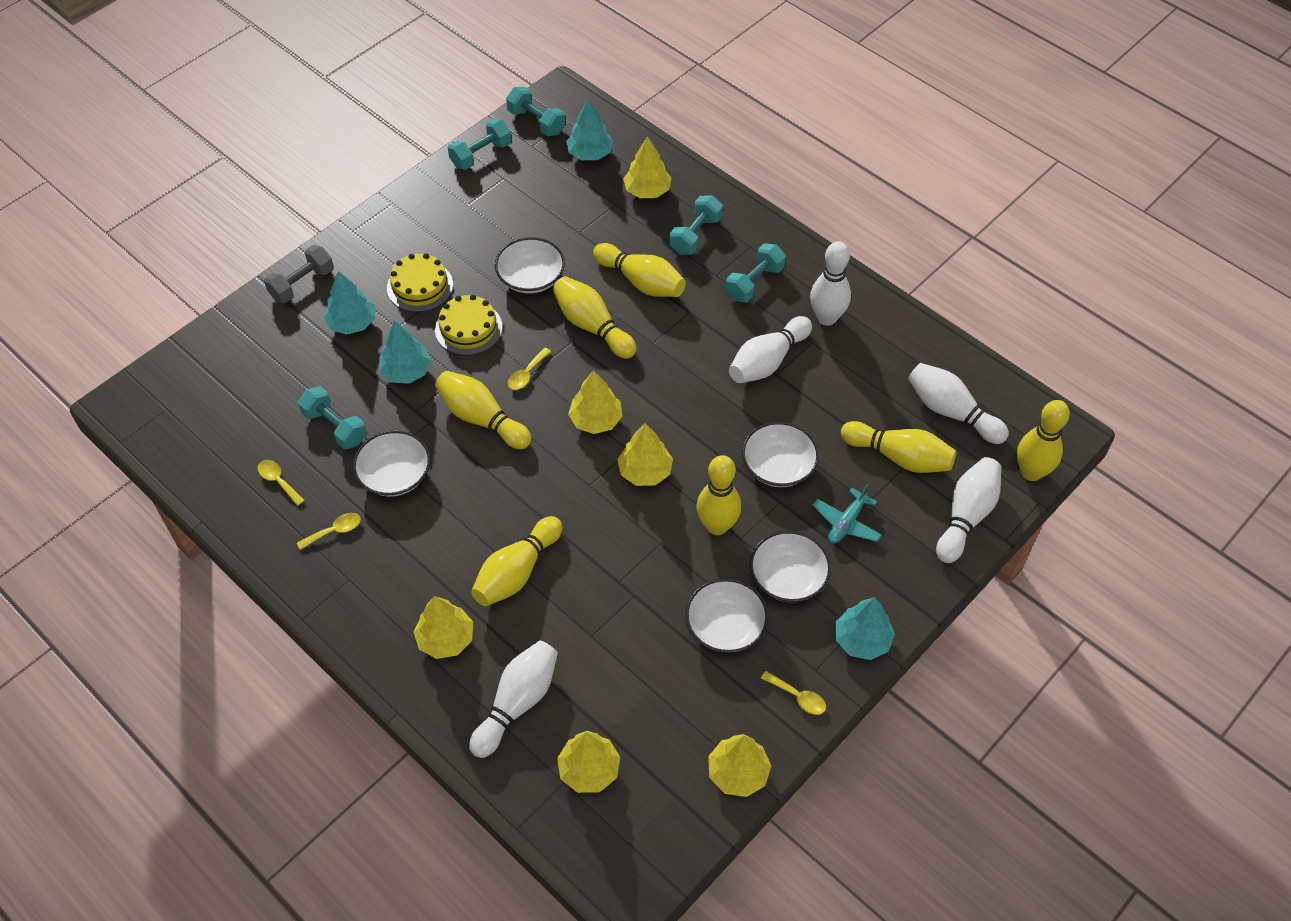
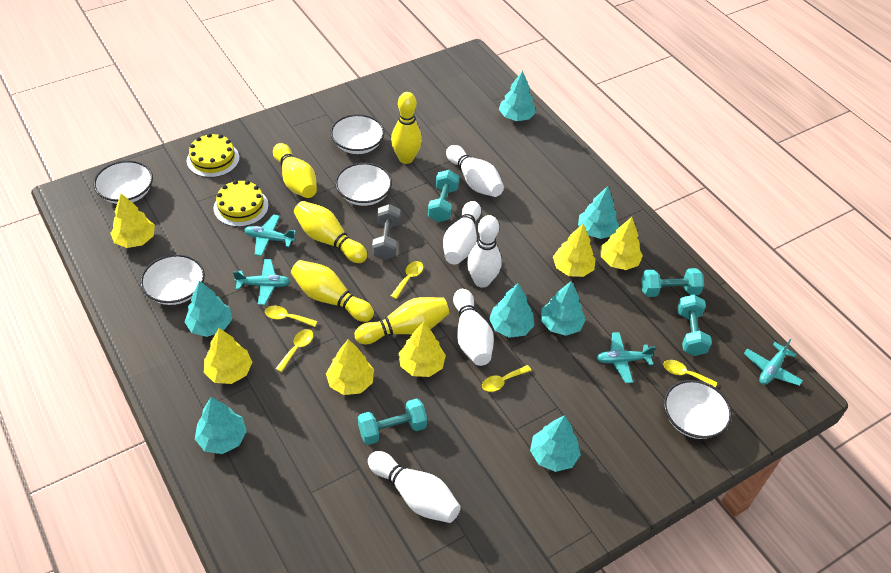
turquoise dumbbell: 5 -> 4
turquoise plane: 1 -> 4
turquoise tree: 4 -> 7
yellow bowling pin: 7 -> 5
yellow spoon: 4 -> 5

